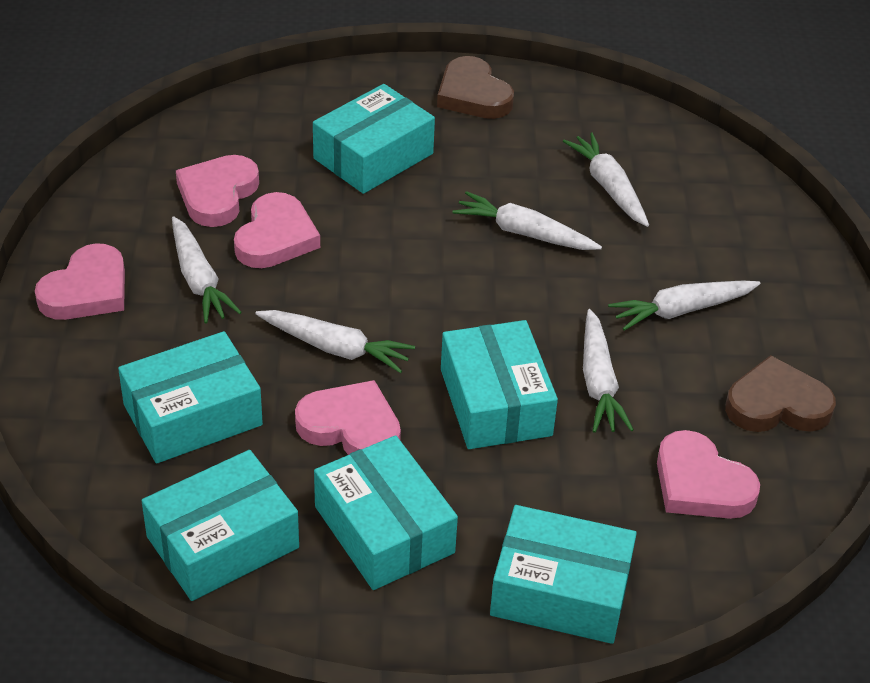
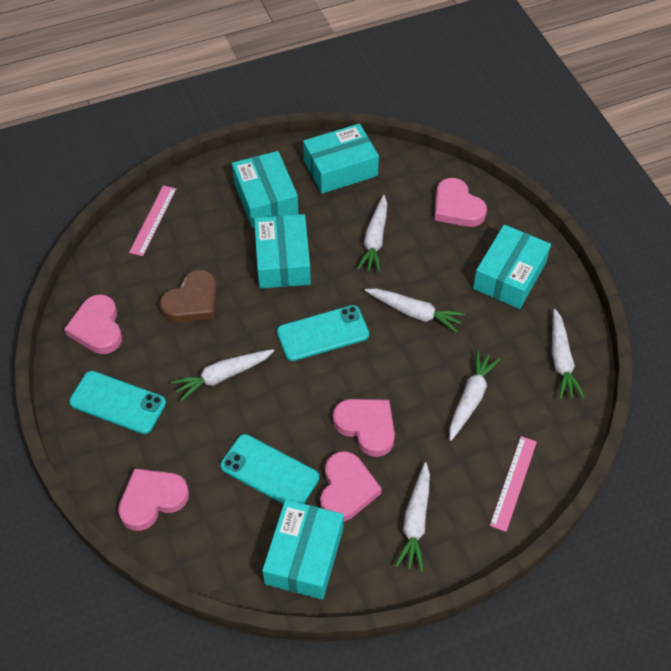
brown heart: 2 -> 1
pink ruler: 0 -> 2
turquoise box: 6 -> 5
turquoise phone: 0 -> 3

